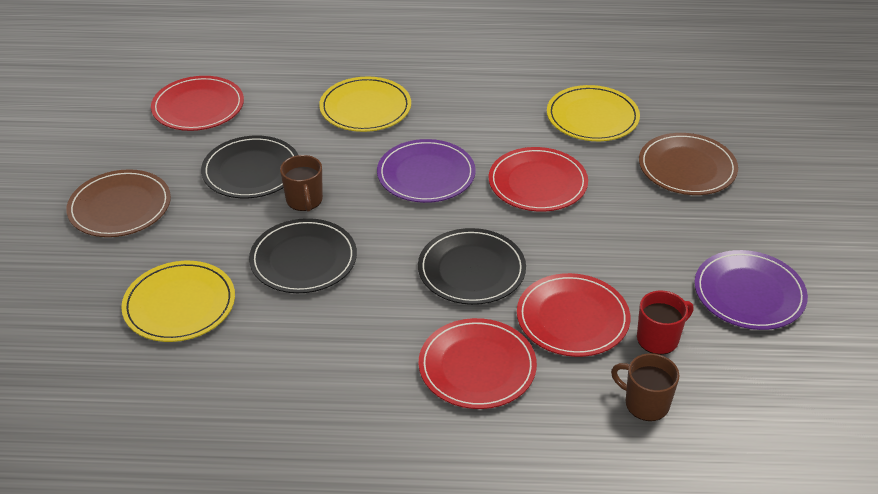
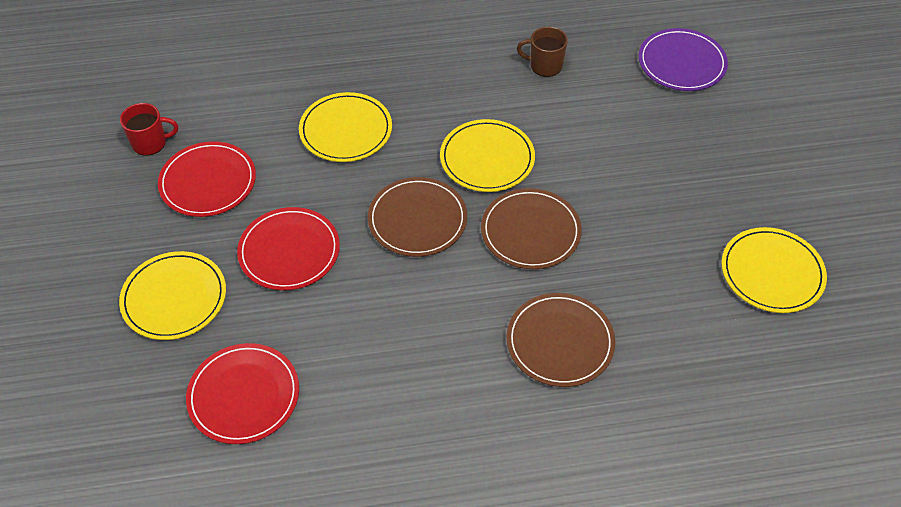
black plate: 3 -> 0
brown mug: 2 -> 1
brown plate: 2 -> 3
purple plate: 2 -> 1
red plate: 4 -> 3
yellow plate: 3 -> 4

